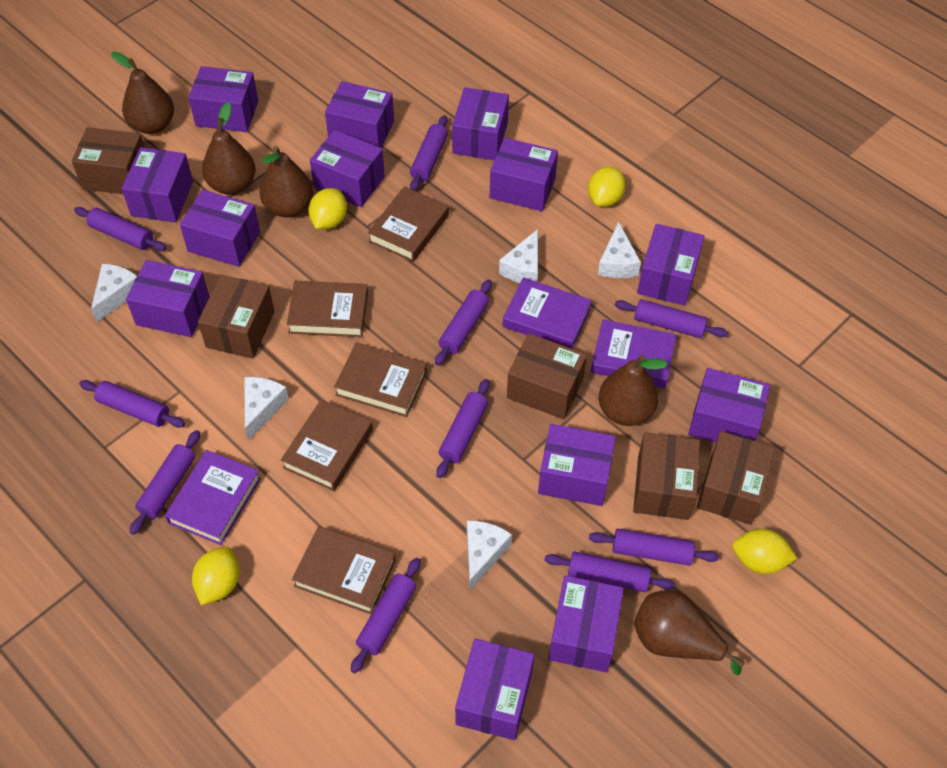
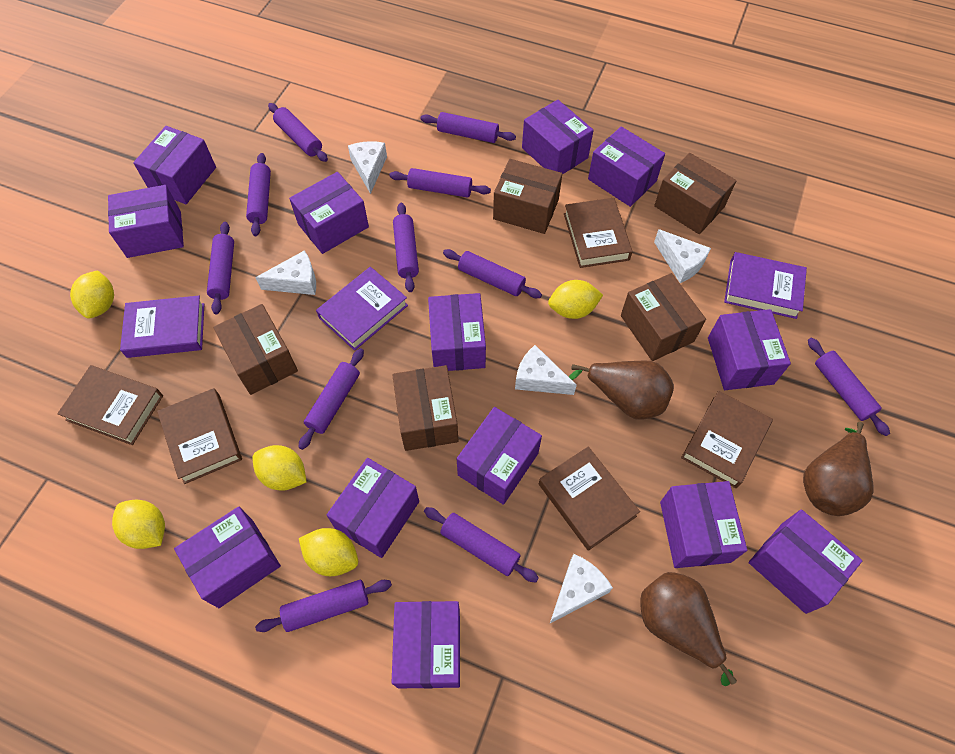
brown pear: 5 -> 3
purple rolling pin: 10 -> 11
yellow lemon: 4 -> 5

